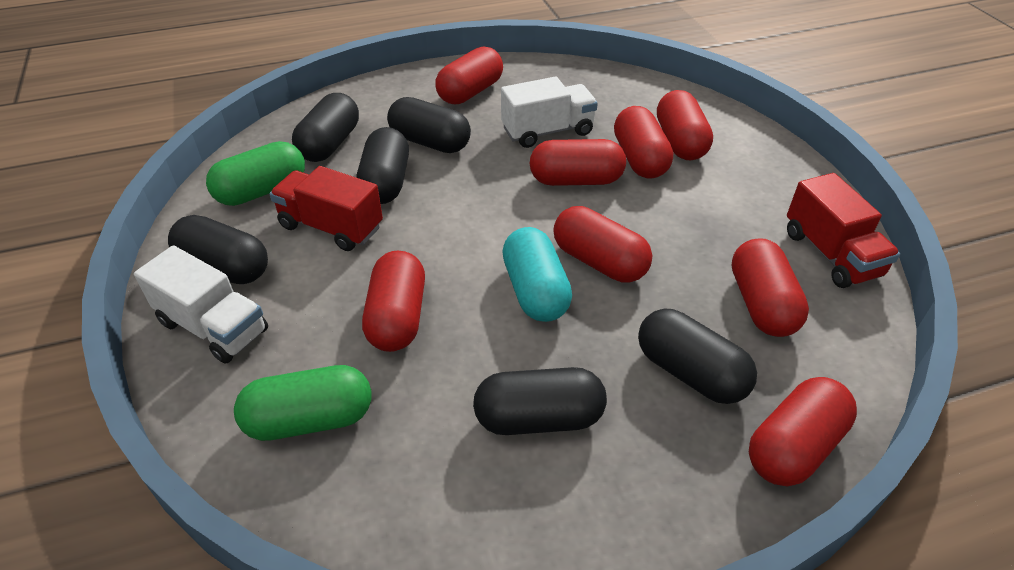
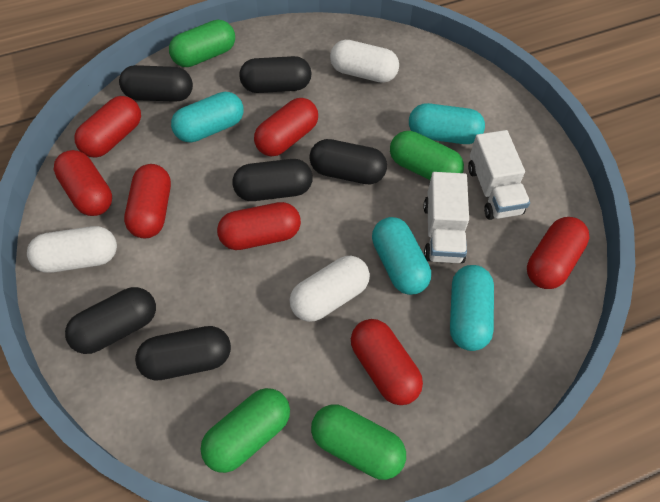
green capsule: 2 -> 4
red capsule: 8 -> 7
red truck: 2 -> 0
turquoise capsule: 1 -> 4
white capsule: 0 -> 3

